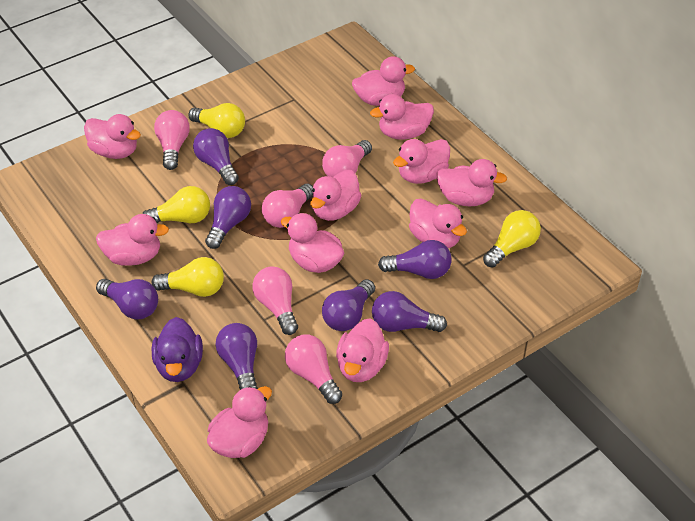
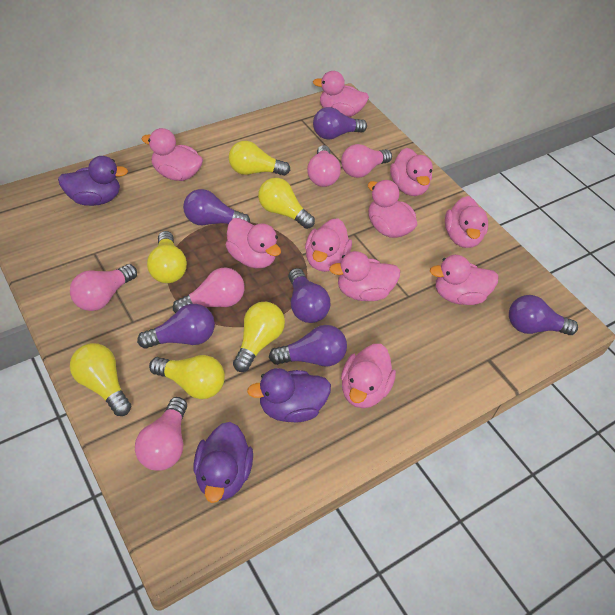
pink duck: 11 -> 10
purple duck: 1 -> 3
purple light bulb: 7 -> 6
yellow light bulb: 4 -> 6

